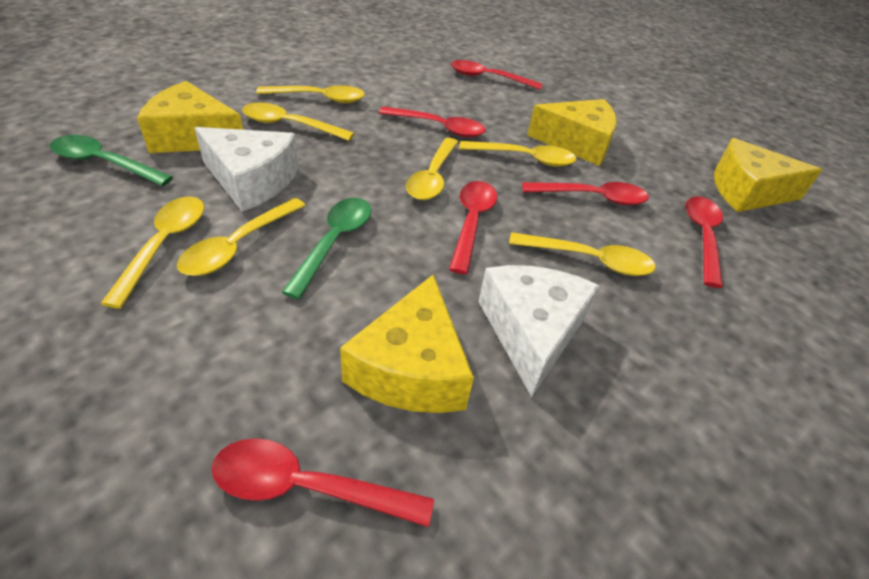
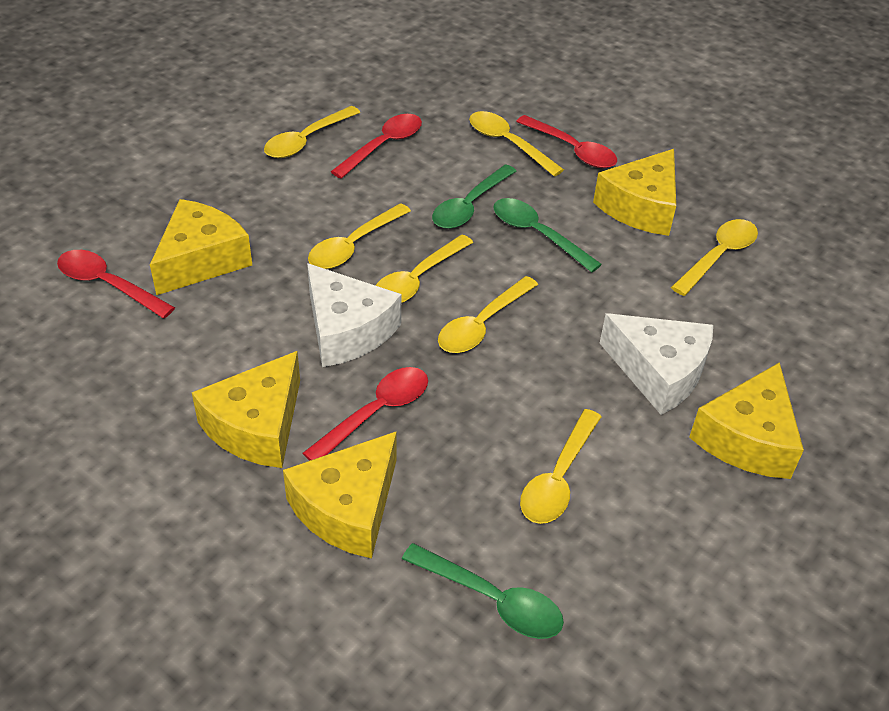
green spoon: 2 -> 3
red spoon: 6 -> 4
yellow cheese: 4 -> 5

